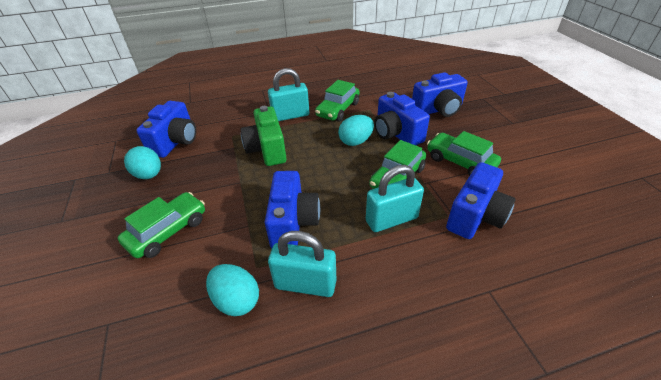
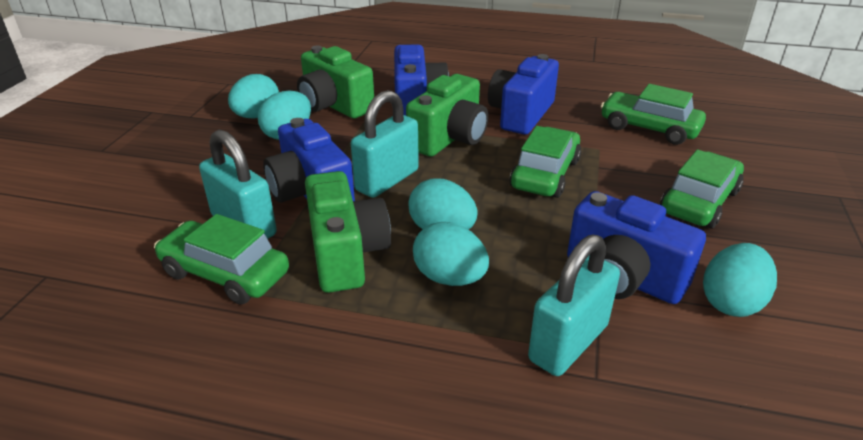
blue camera: 5 -> 4
green camera: 1 -> 3
turquoise egg: 3 -> 5

